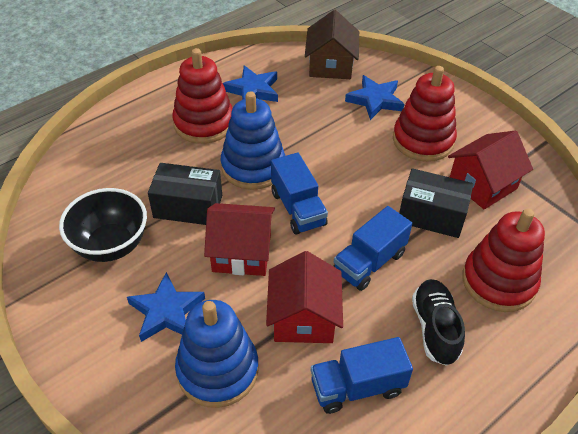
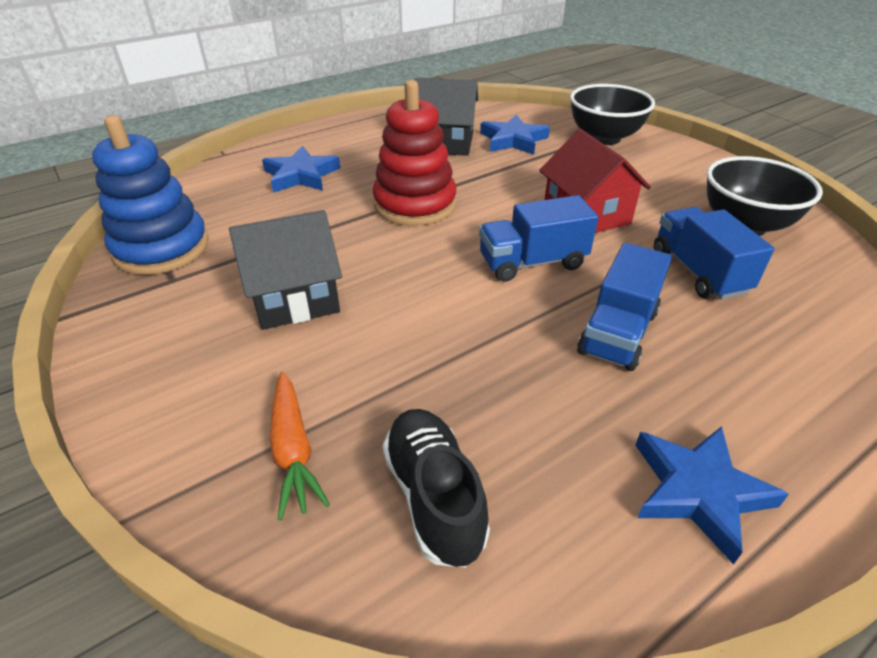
black bowl: 1 -> 2
black box: 2 -> 0
black house: 0 -> 2
blue stacking toy: 2 -> 1
brown house: 1 -> 0
orange carrot: 0 -> 1
red house: 3 -> 1
red stacking toy: 3 -> 1

